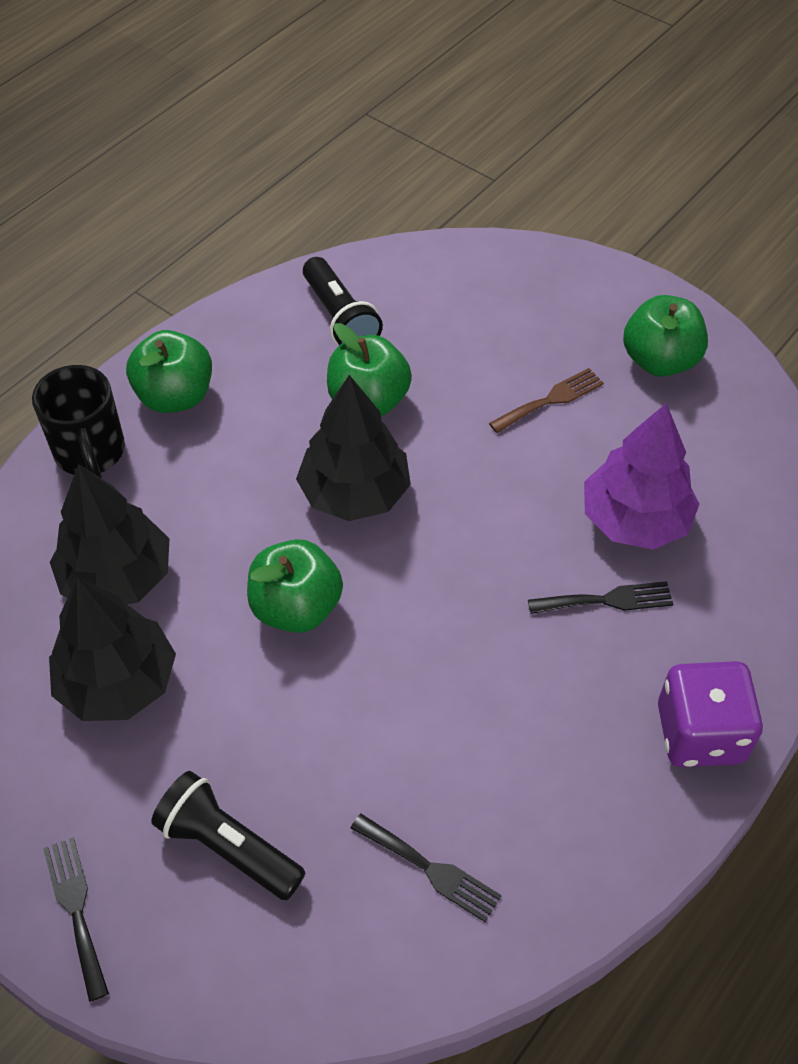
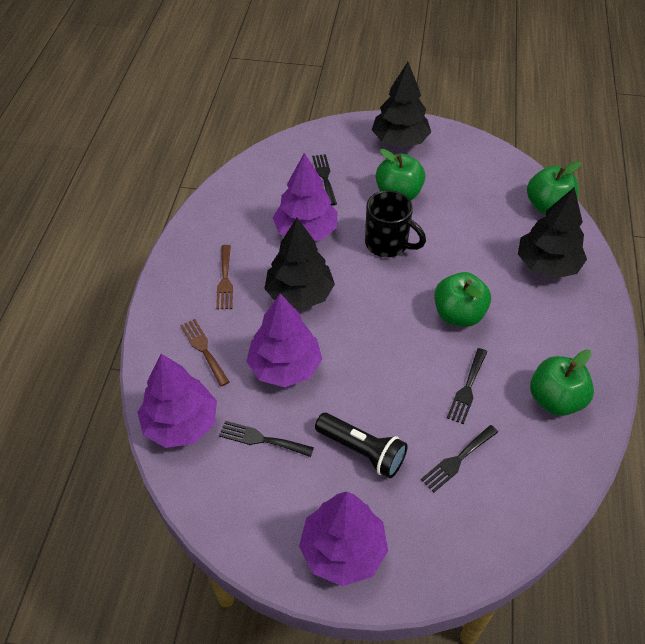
black flashlight: 2 -> 1
black fork: 3 -> 4
brown fork: 1 -> 2
purple dice: 1 -> 0
purple tree: 1 -> 4

